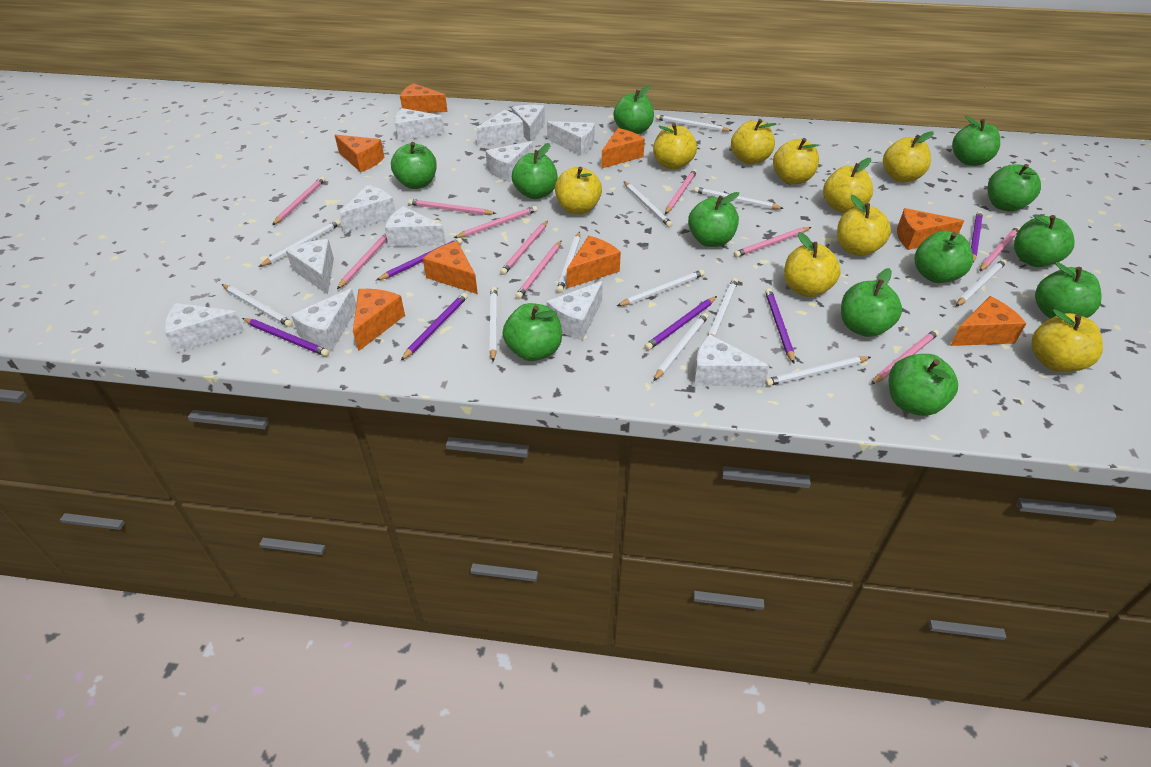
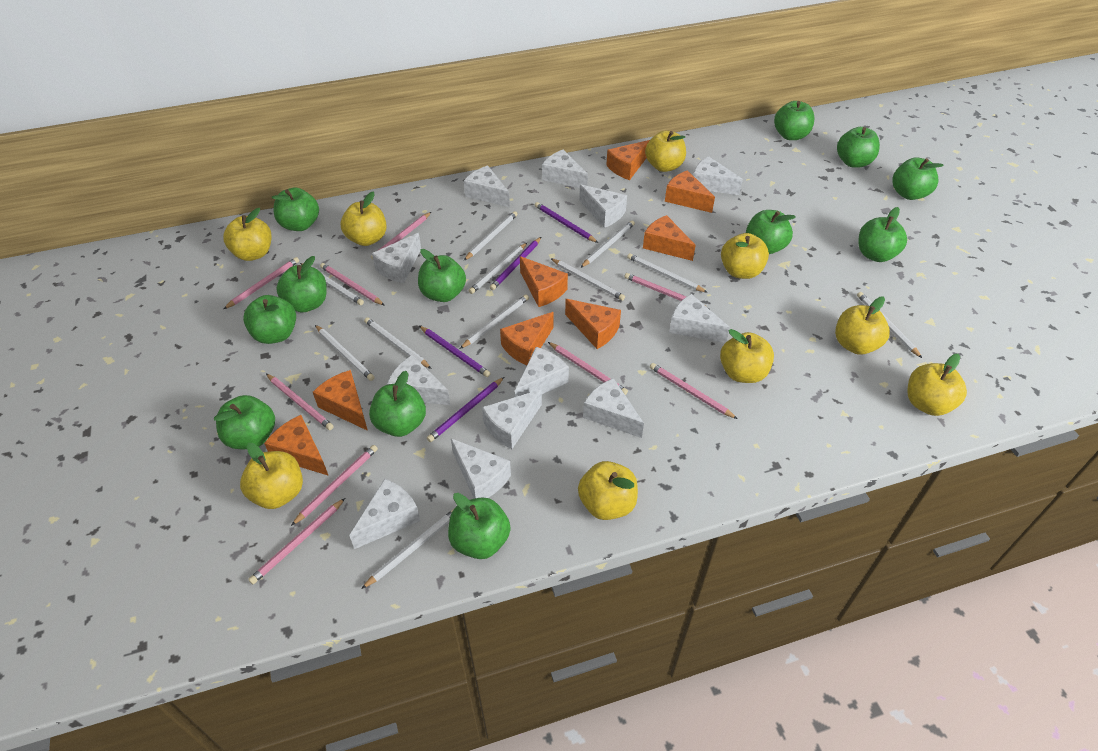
pink pencil: 10 -> 9
purple pencil: 6 -> 4
white pencil: 12 -> 11

